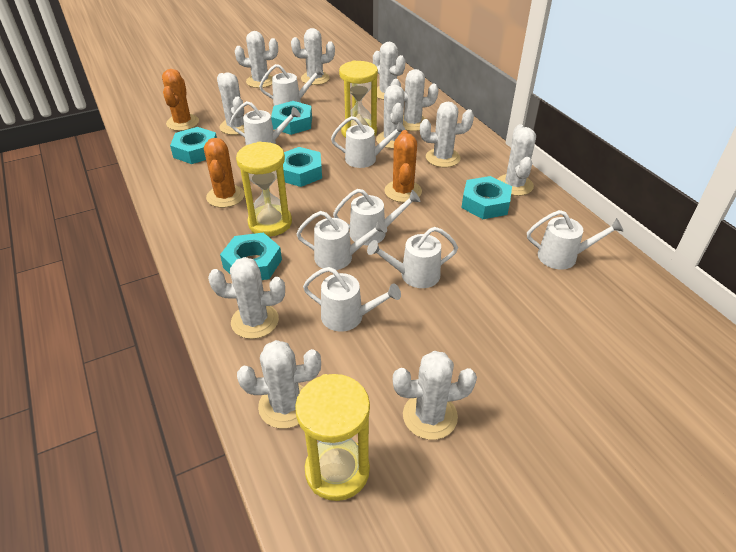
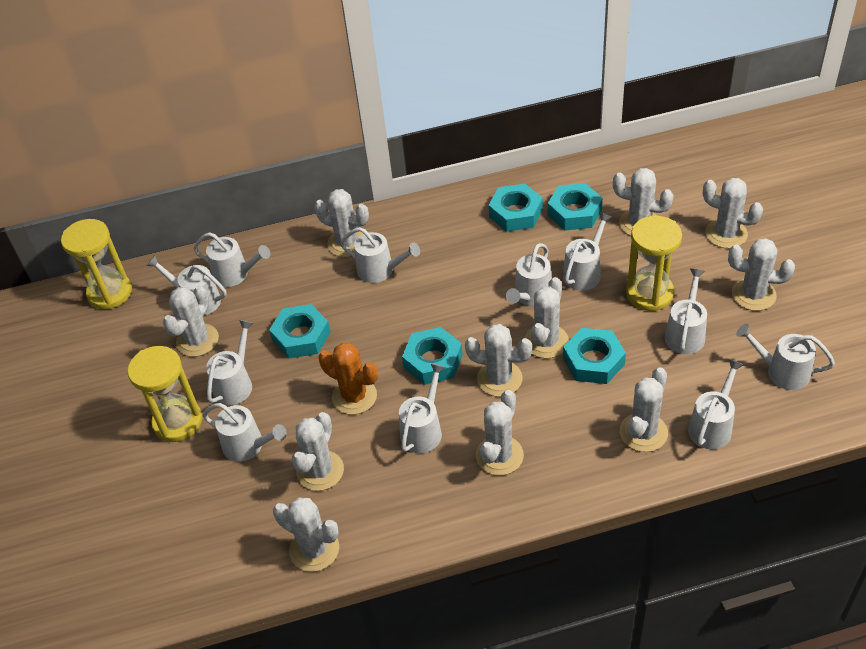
orange cactus: 3 -> 1
white watering can: 8 -> 11

